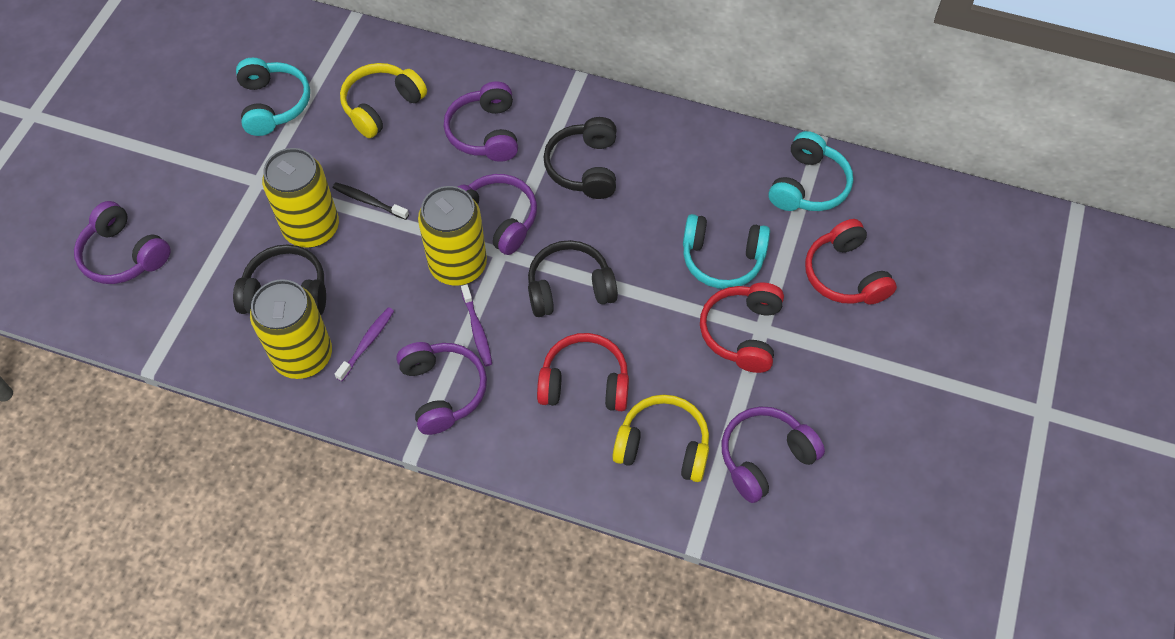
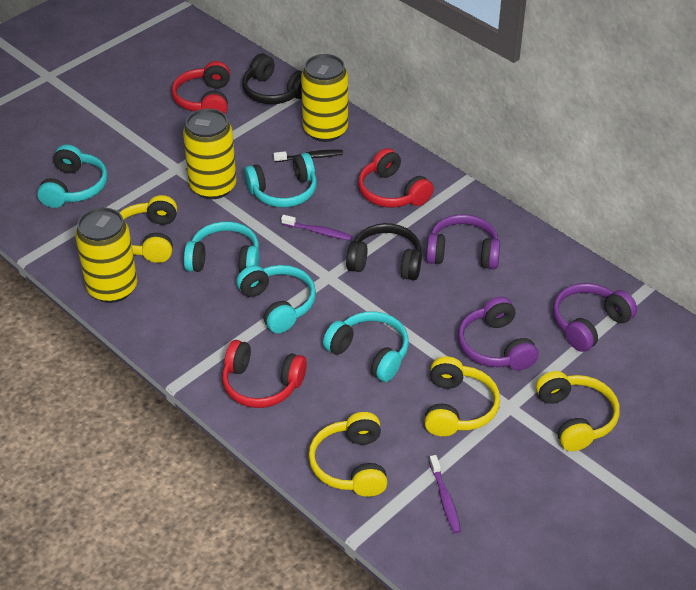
black headphones: 3 -> 2
purple headphones: 5 -> 3
turquoise headphones: 3 -> 5
yellow headphones: 2 -> 4

